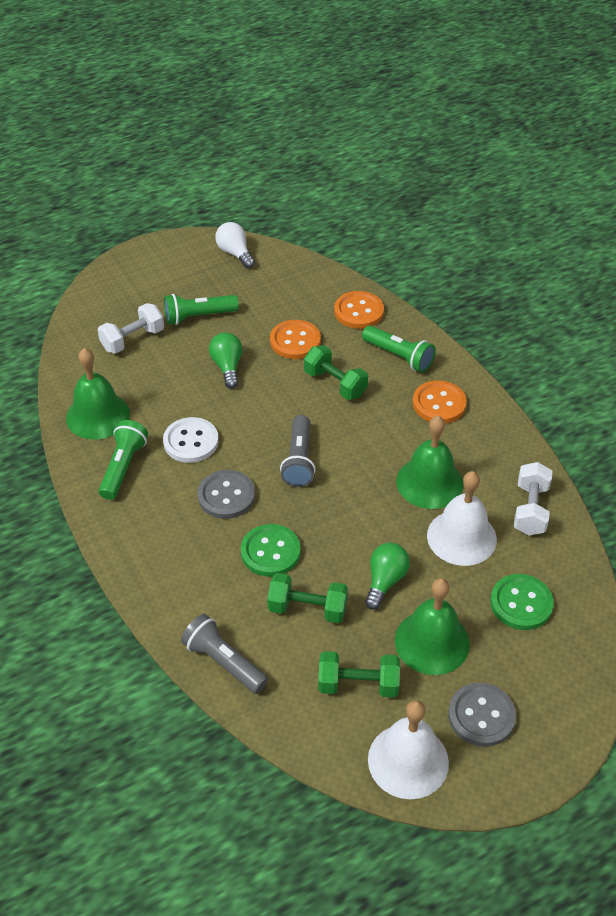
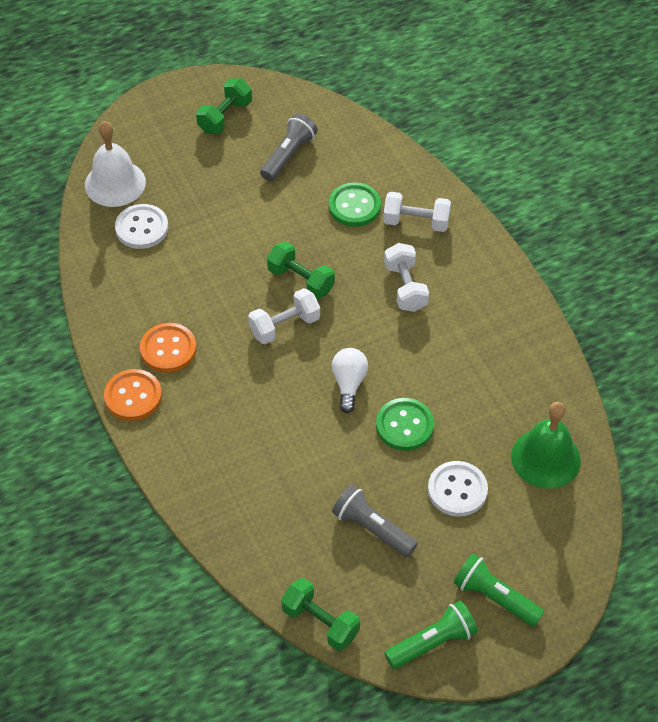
green bell: 3 -> 1
green flashlight: 3 -> 2
green light bulb: 2 -> 0
grey button: 2 -> 0
orange button: 3 -> 2
white bell: 2 -> 1
white button: 1 -> 2
white dumbbell: 2 -> 3

